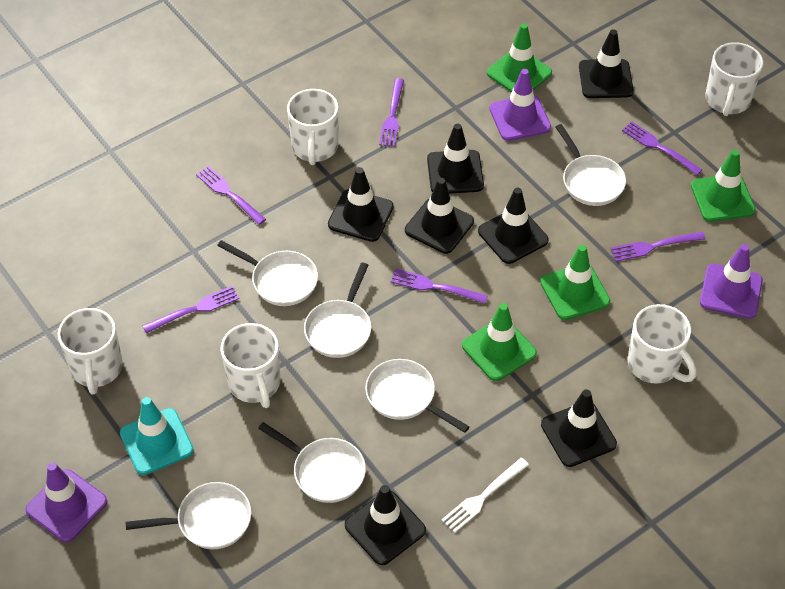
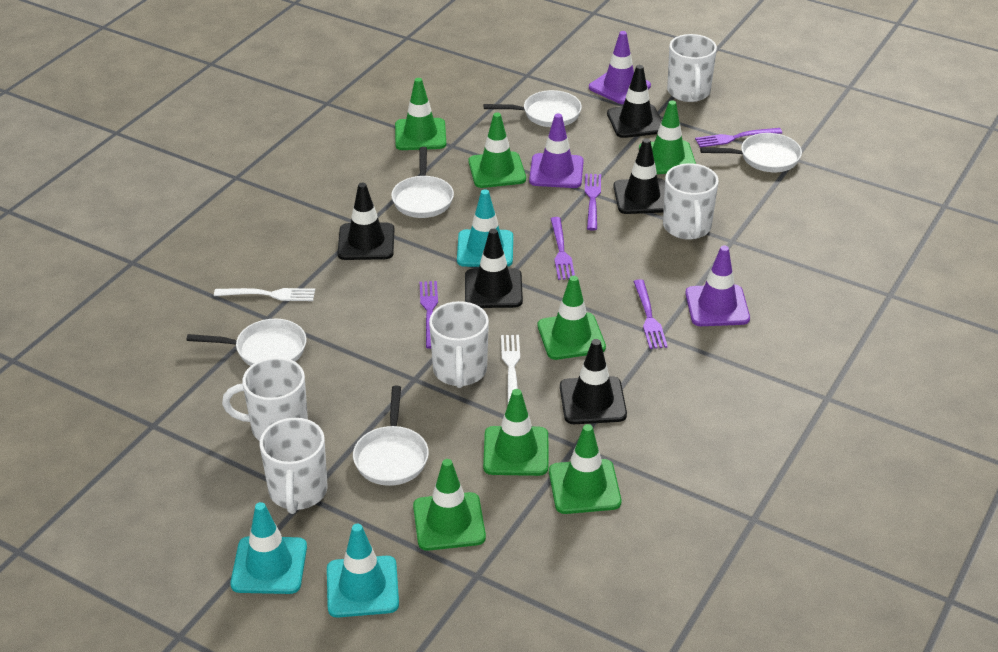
black traffic cone: 7 -> 5
green traffic cone: 4 -> 7
purple fork: 6 -> 5
turquoise traffic cone: 1 -> 3
white fork: 1 -> 2
white pan: 6 -> 5

